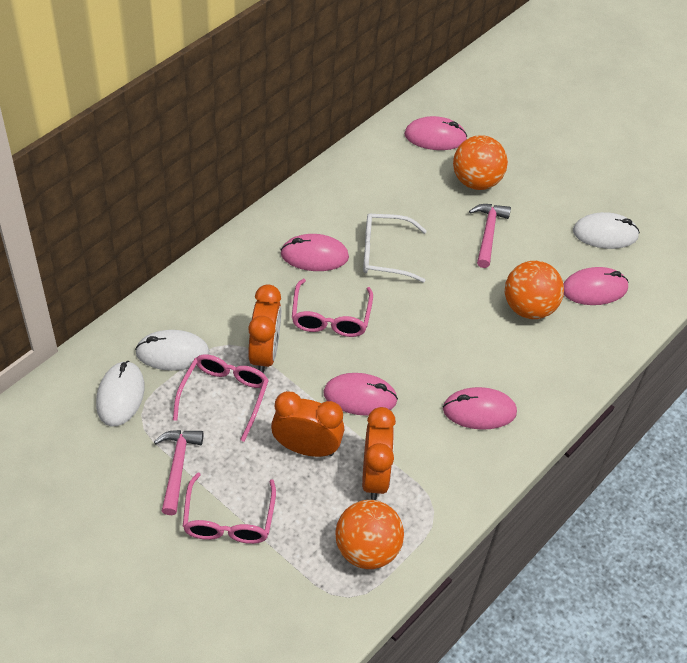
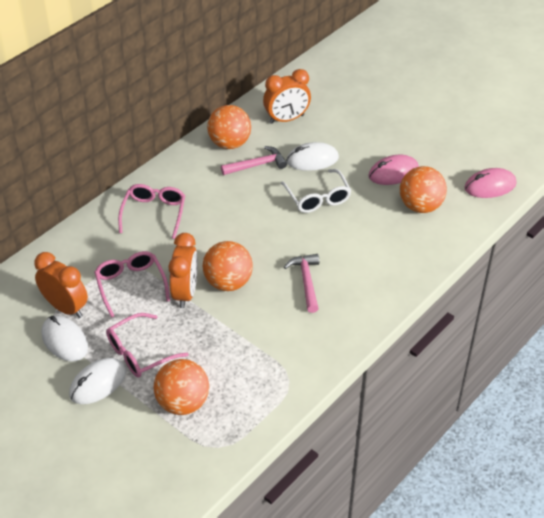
orange ball: 3 -> 4
pink mouse: 5 -> 2

